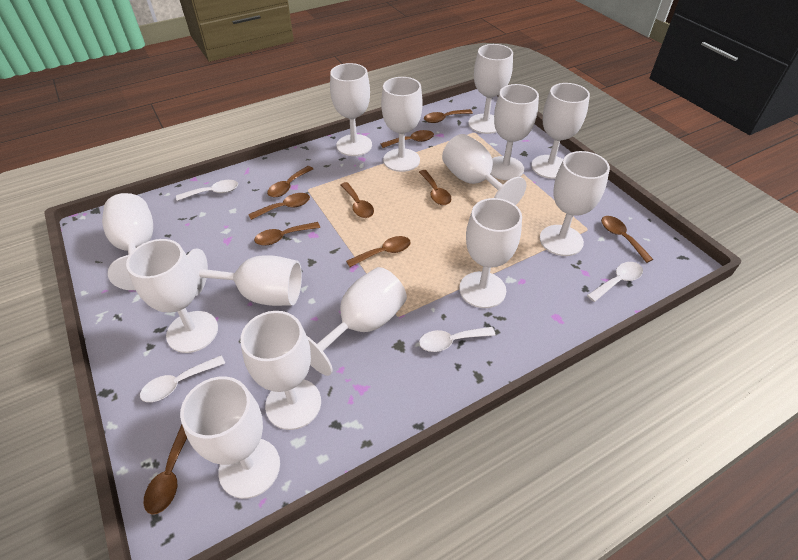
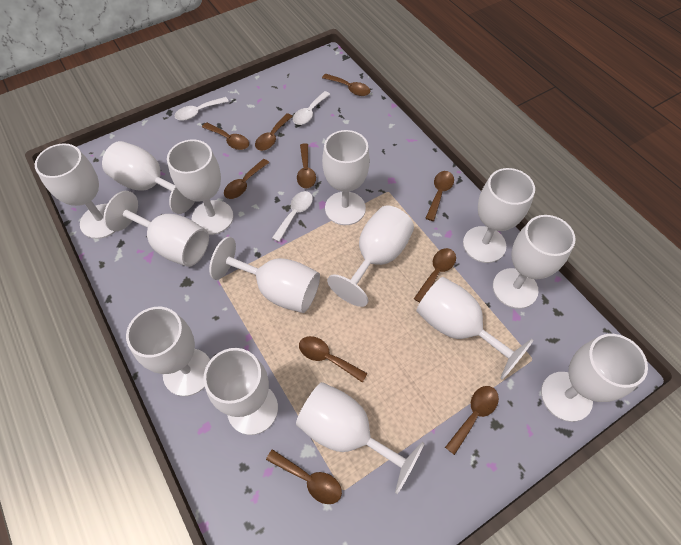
white spoon: 4 -> 3

